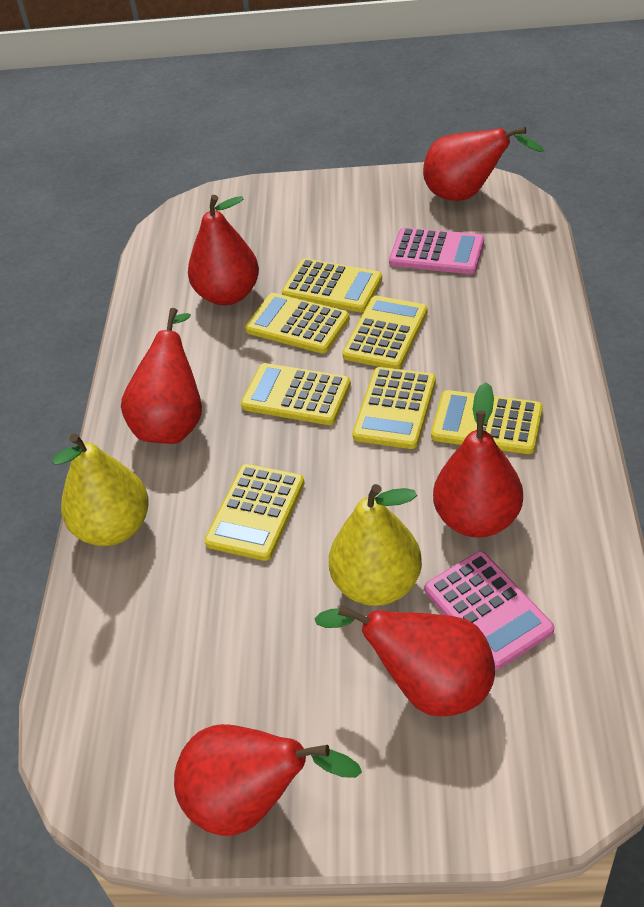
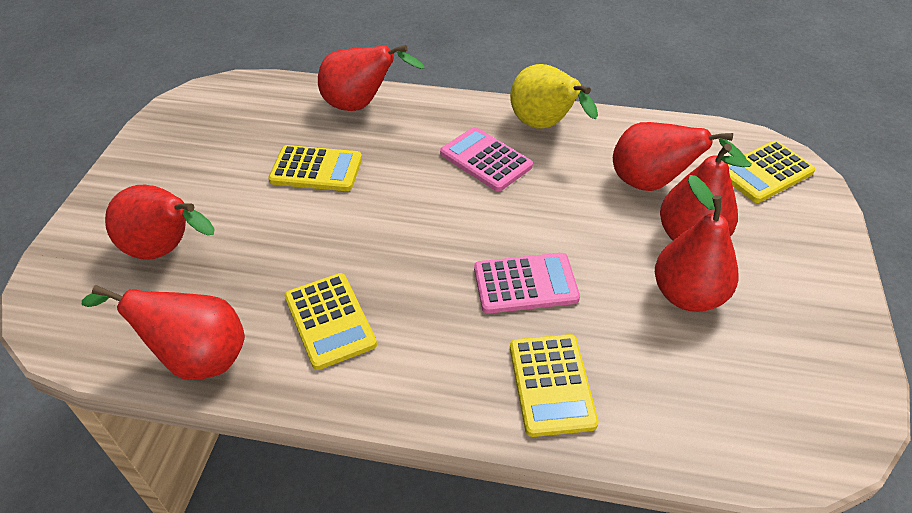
yellow calculator: 7 -> 4
yellow pear: 2 -> 1

